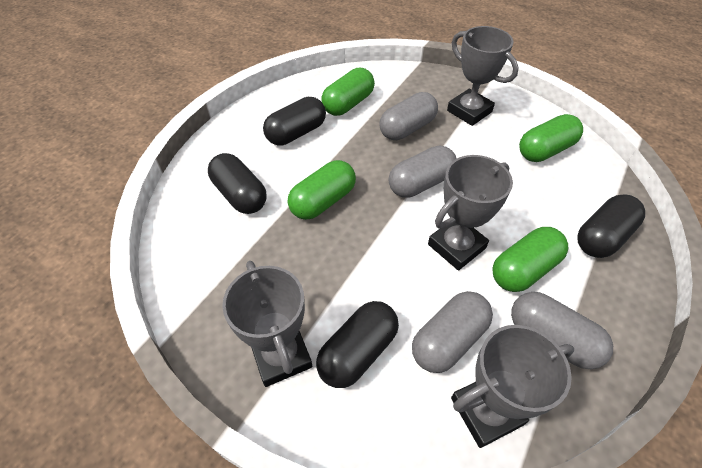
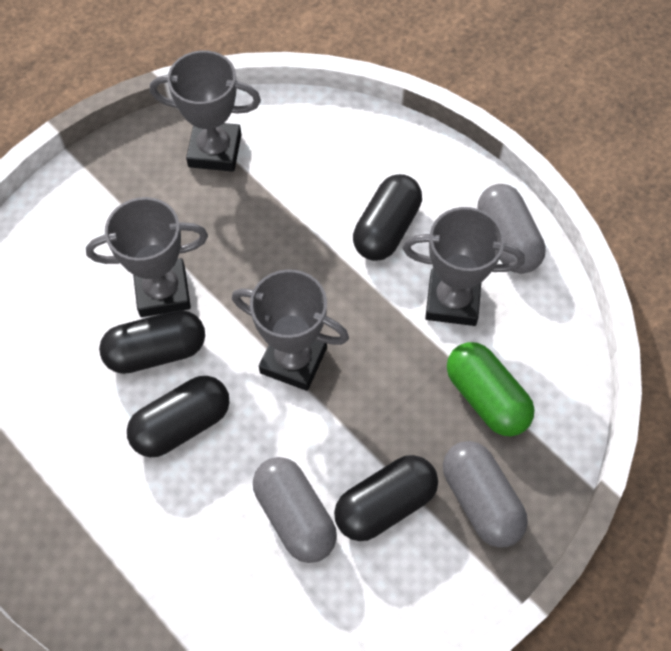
green capsule: 4 -> 1
grey capsule: 4 -> 3

